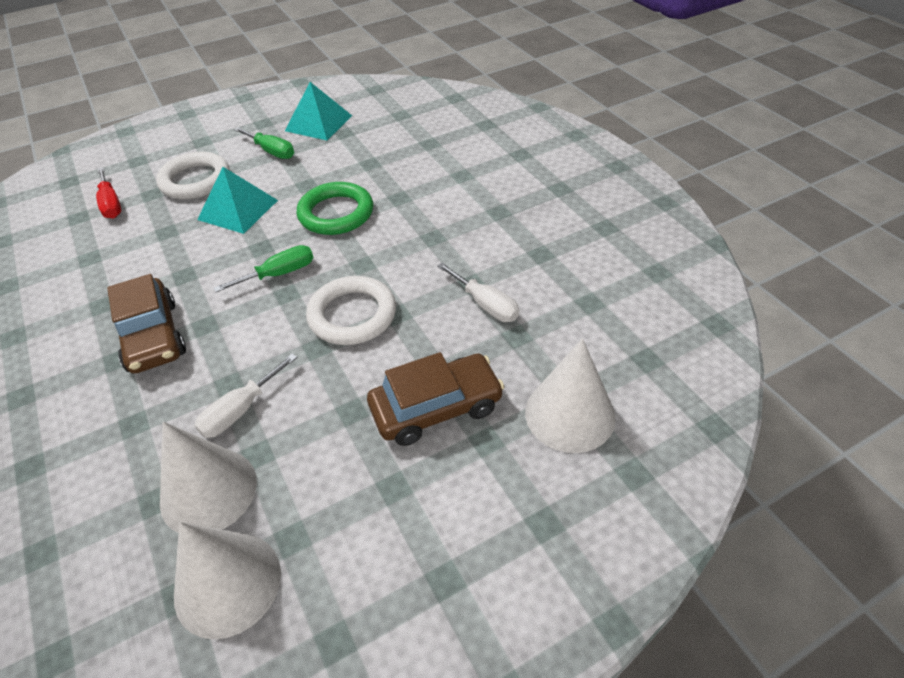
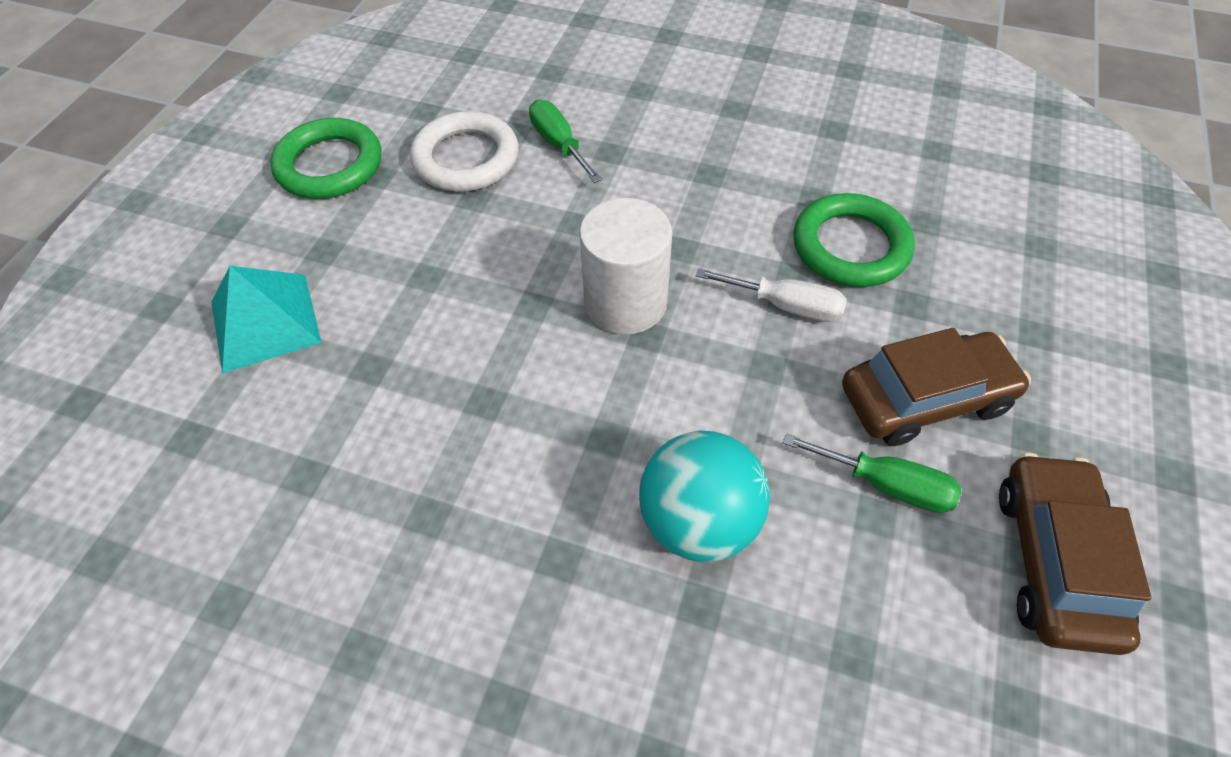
green ring: 1 -> 2
red screwdriver: 1 -> 0
turquoise ball: 0 -> 1
turquoise pyramid: 2 -> 1
white cone: 3 -> 0
white cylinder: 0 -> 1
white ring: 2 -> 1
white screwdriver: 2 -> 1

